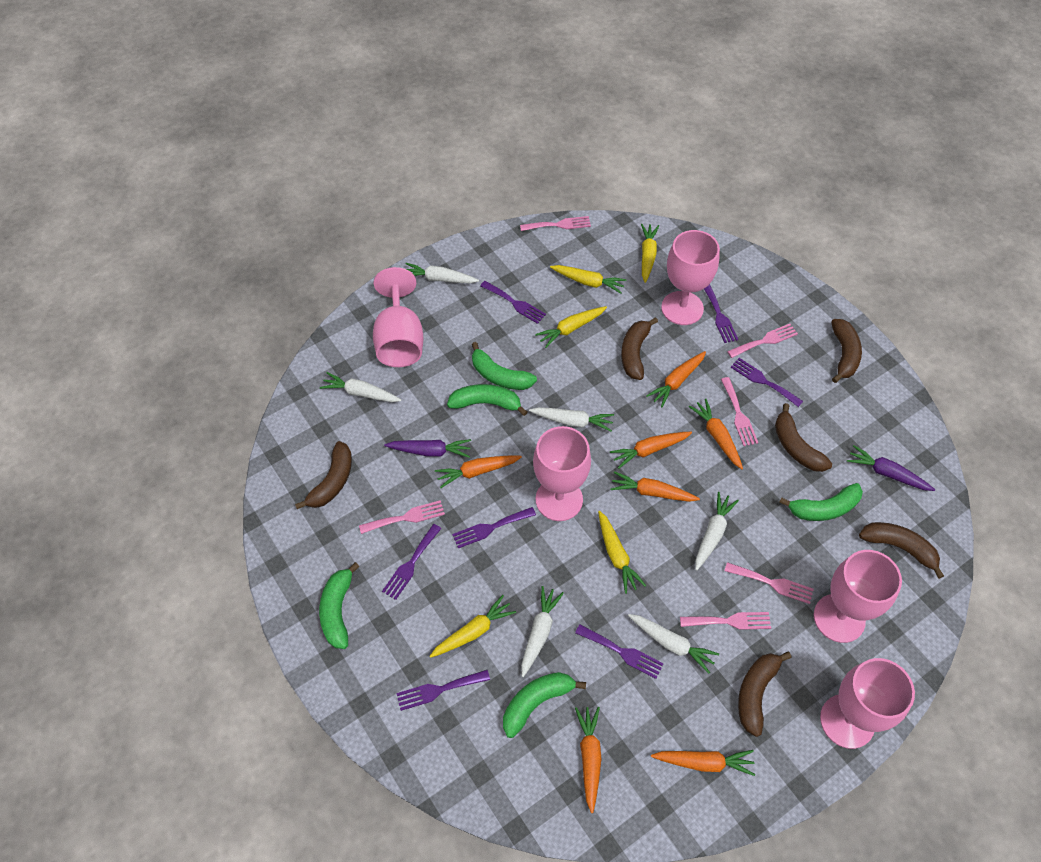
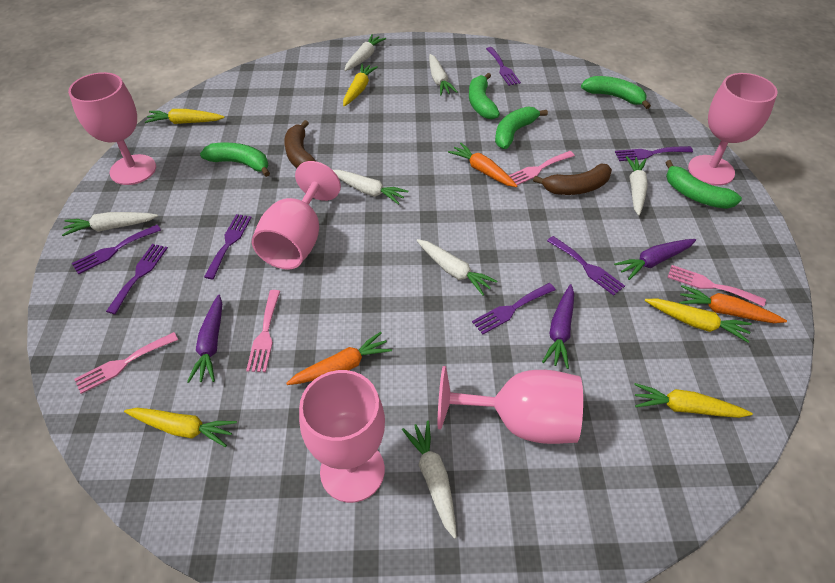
brown banana: 6 -> 2
orange carrot: 7 -> 3
pink fork: 6 -> 4
purple carrot: 2 -> 3
white carrot: 6 -> 7

